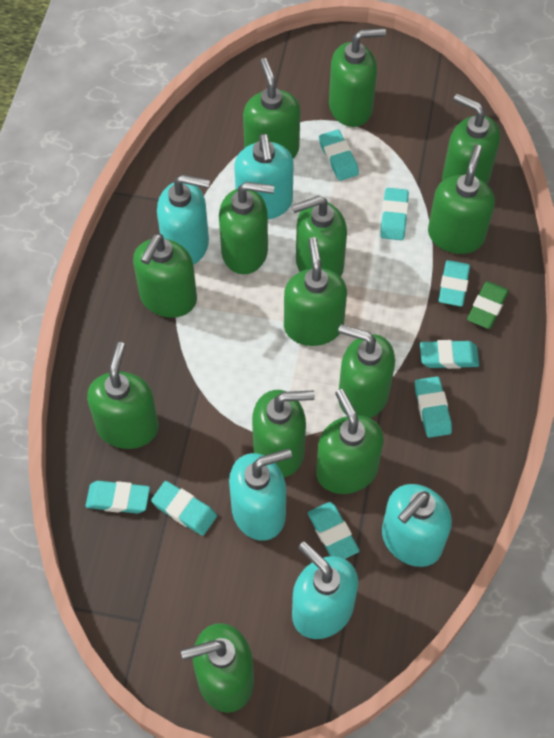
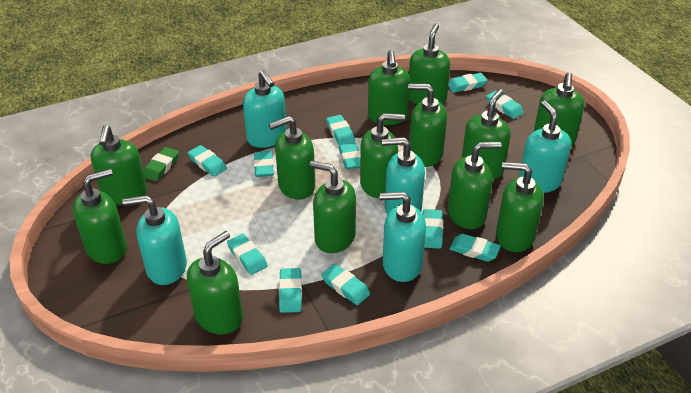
turquoise eraser: 8 -> 11

